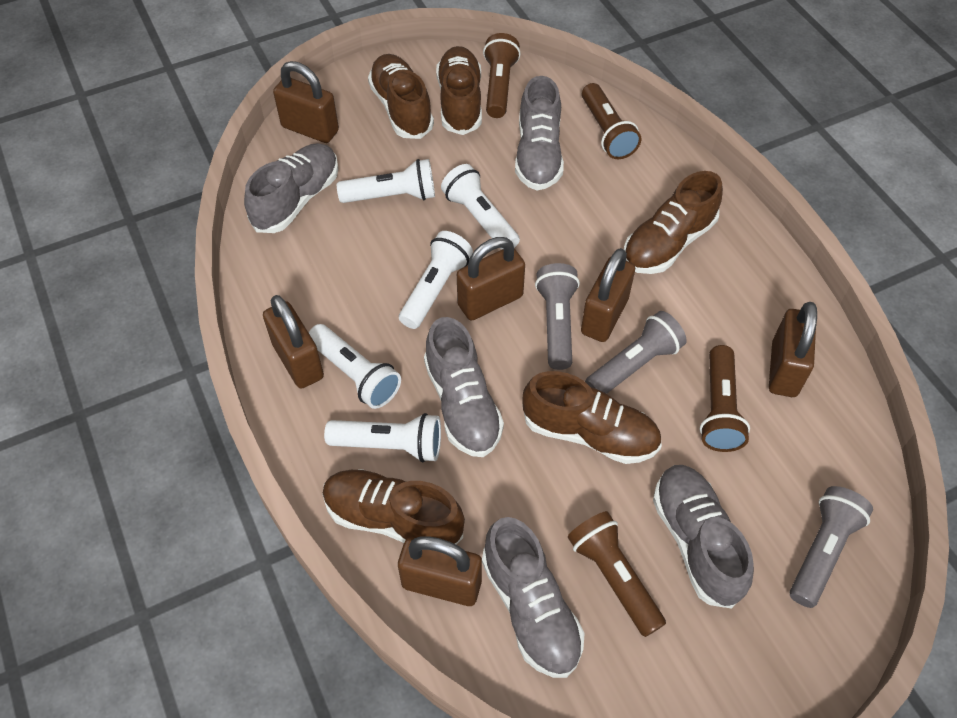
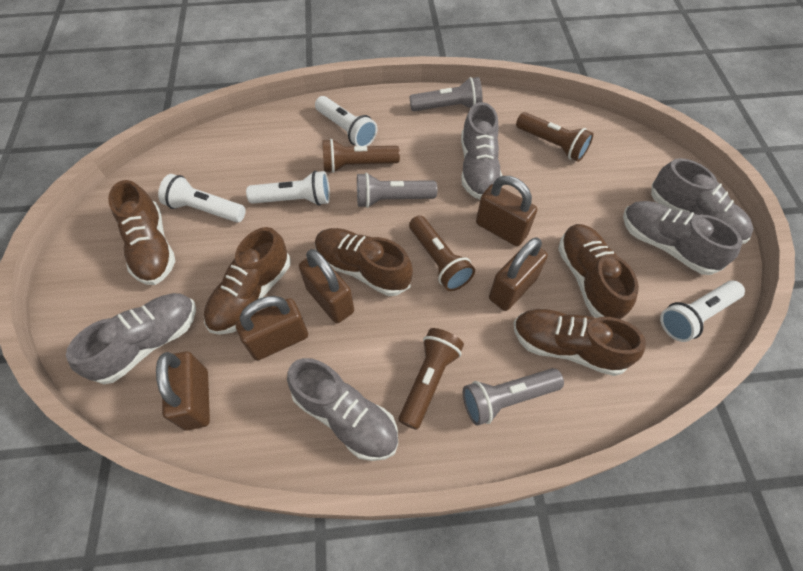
brown padlock: 6 -> 5
white flashlight: 5 -> 4

